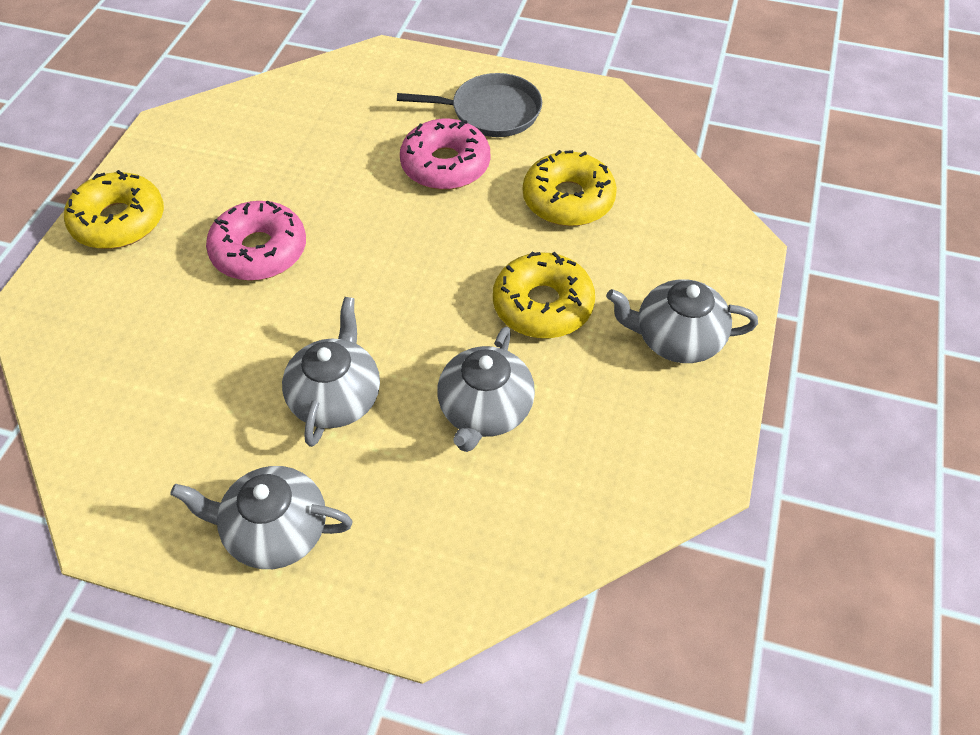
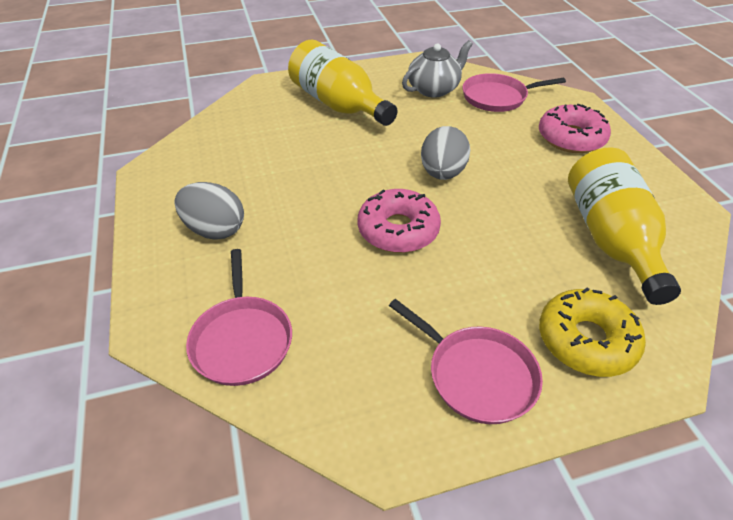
grey egg: 0 -> 2
grey pan: 1 -> 0
grey teapot: 4 -> 1
pink pan: 0 -> 3
yellow bottle: 0 -> 2
yellow donut: 3 -> 1

